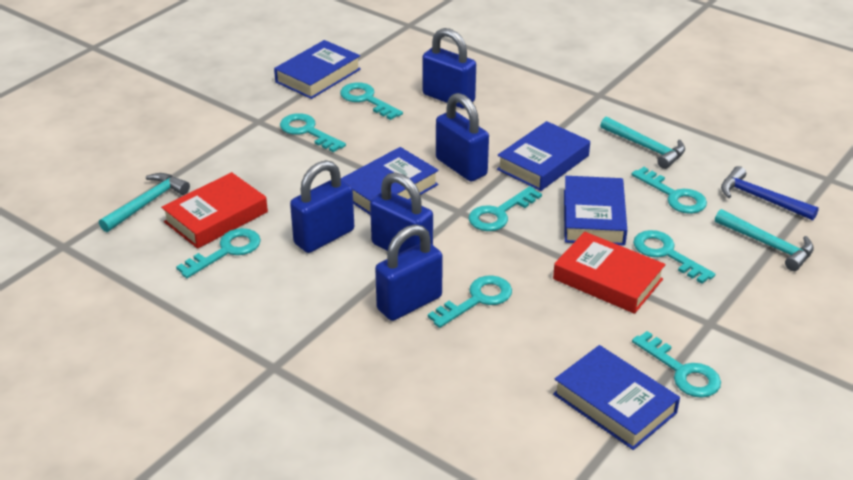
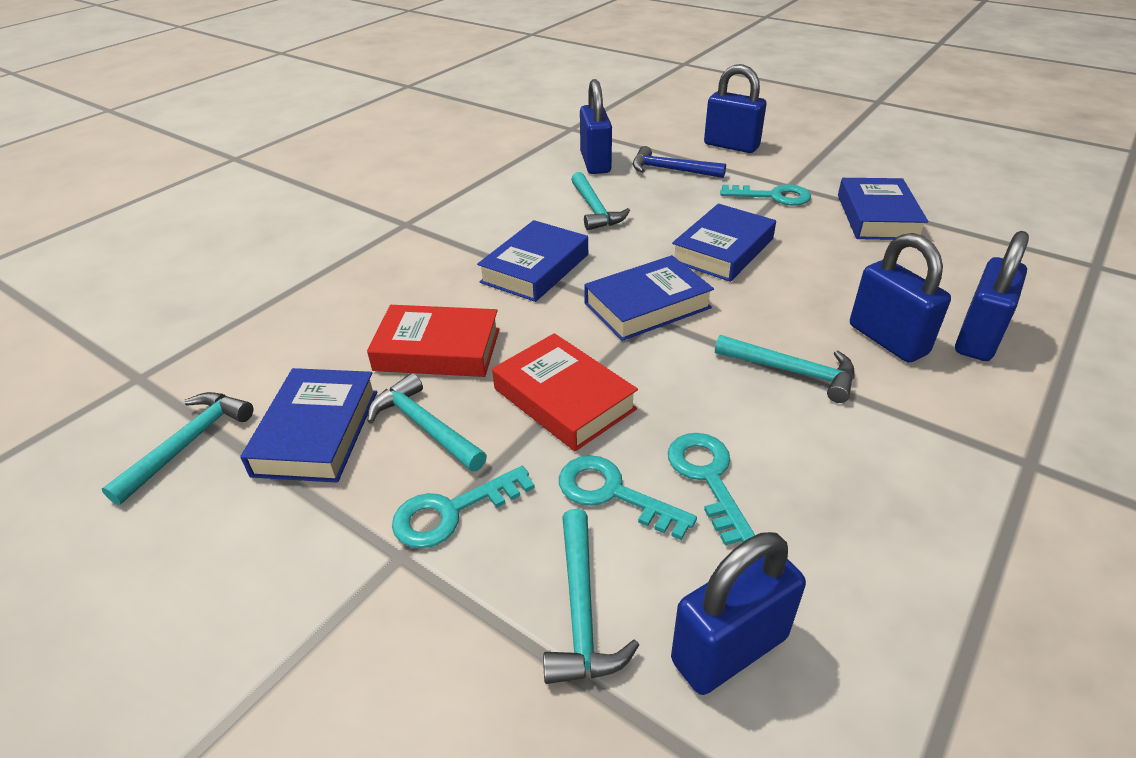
turquoise hammer: 3 -> 5
turquoise key: 8 -> 4

